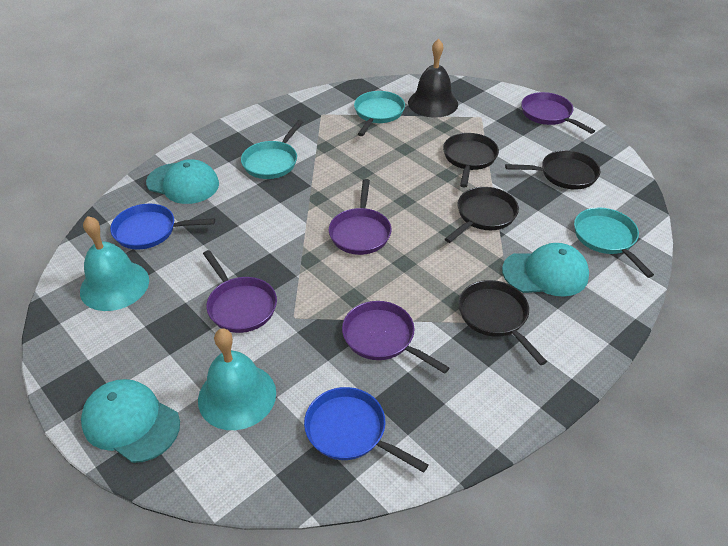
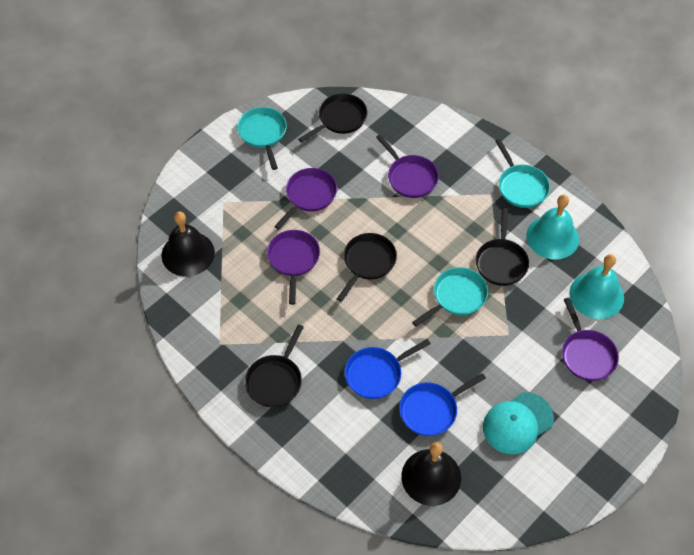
black bell: 1 -> 2
turquoise cap: 3 -> 1

